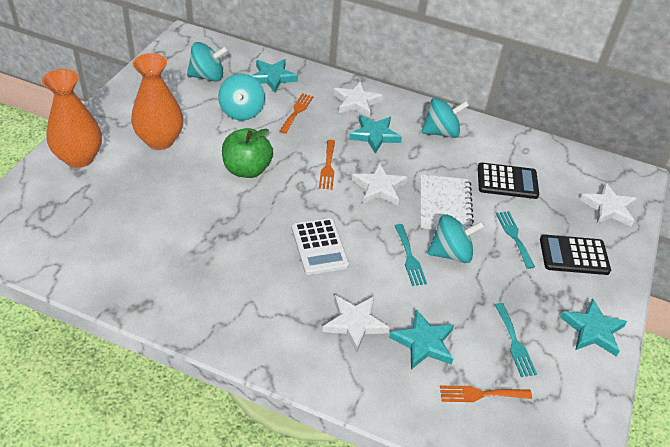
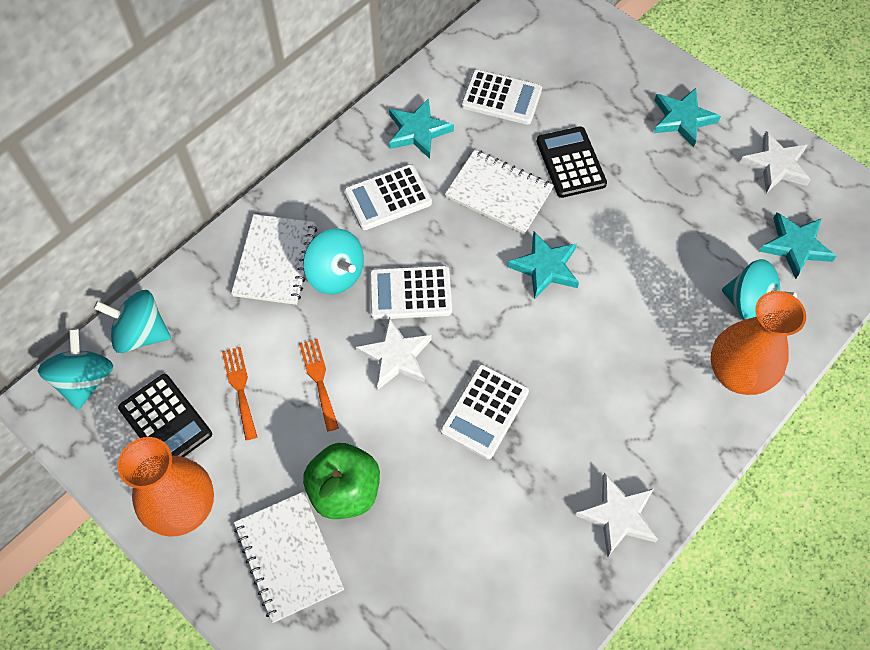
orange fork: 3 -> 2
turquoise fork: 3 -> 0
white calculator: 1 -> 4
white notebook: 1 -> 3
white star: 4 -> 3

